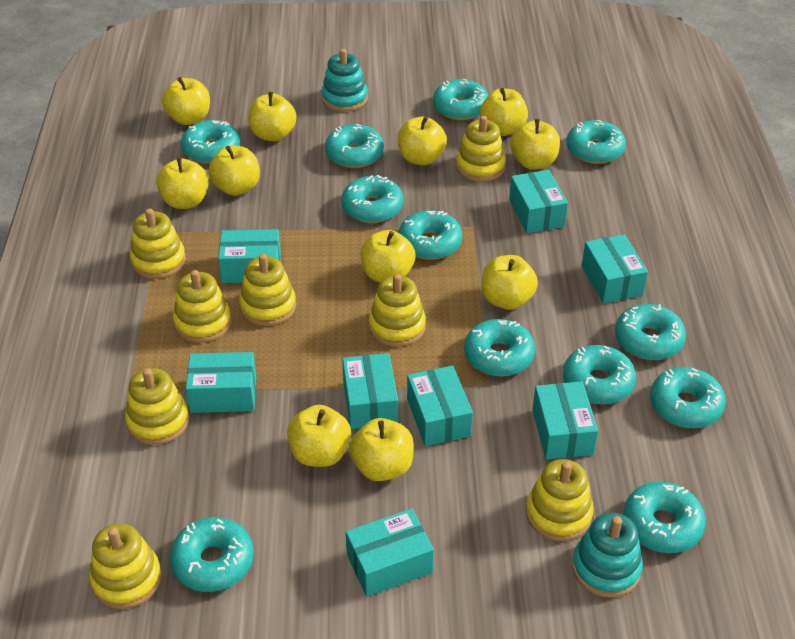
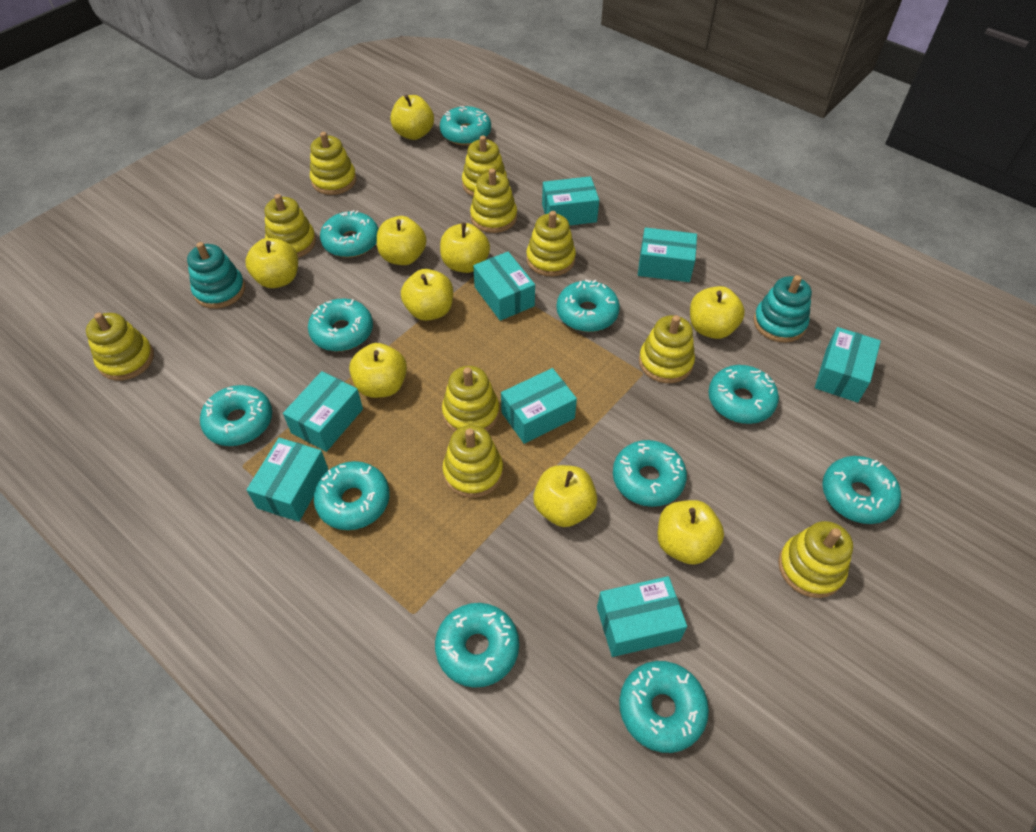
turquoise donut: 12 -> 11
yellow apple: 11 -> 9
yellow stacking toy: 8 -> 10

